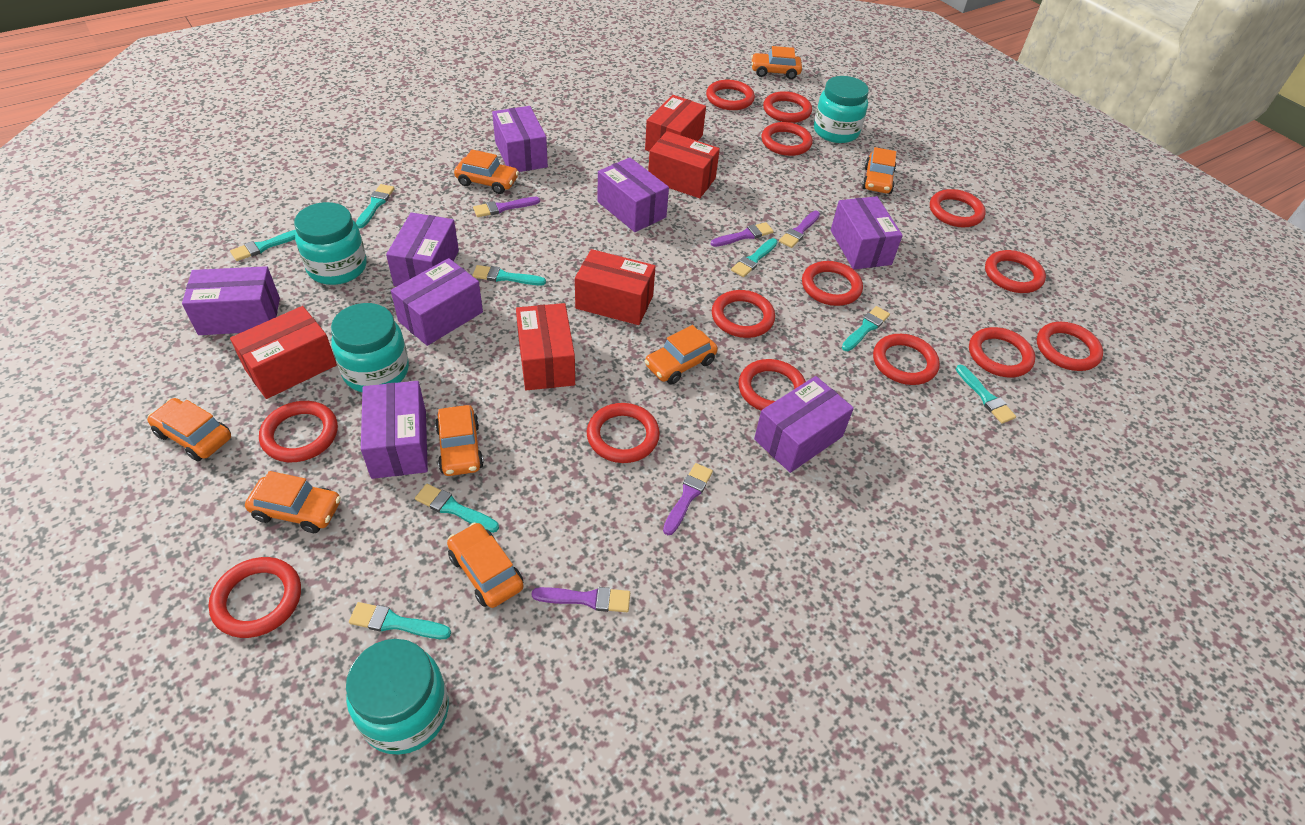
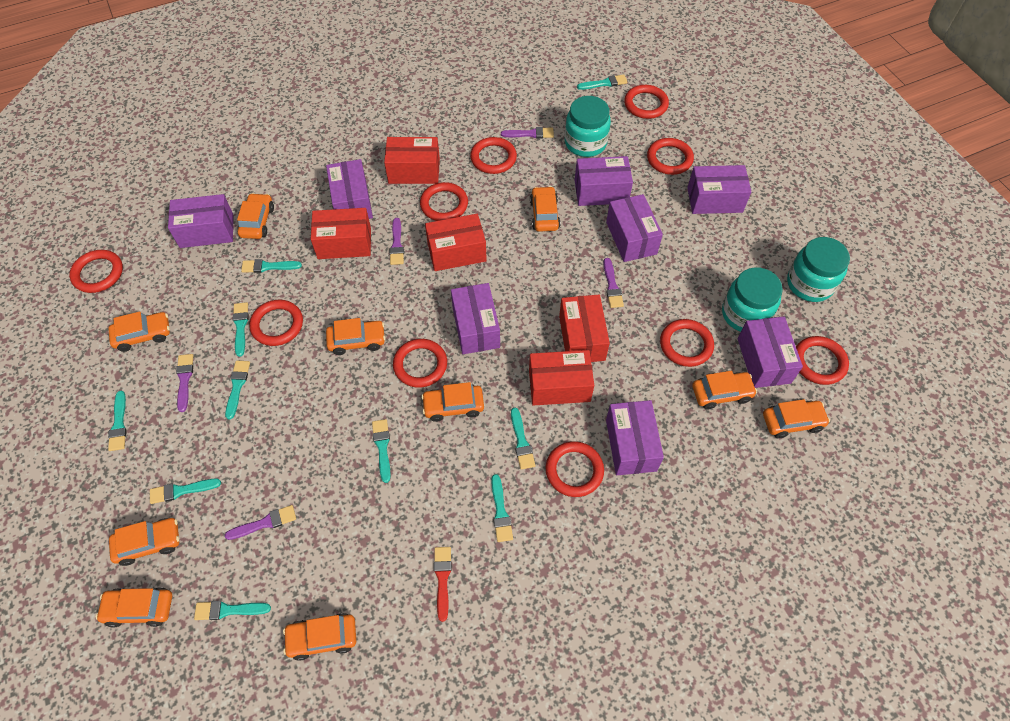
orange car: 8 -> 10
red brush: 0 -> 1
red ring: 14 -> 10
turquoise brush: 8 -> 10
turquoise jar: 4 -> 3

